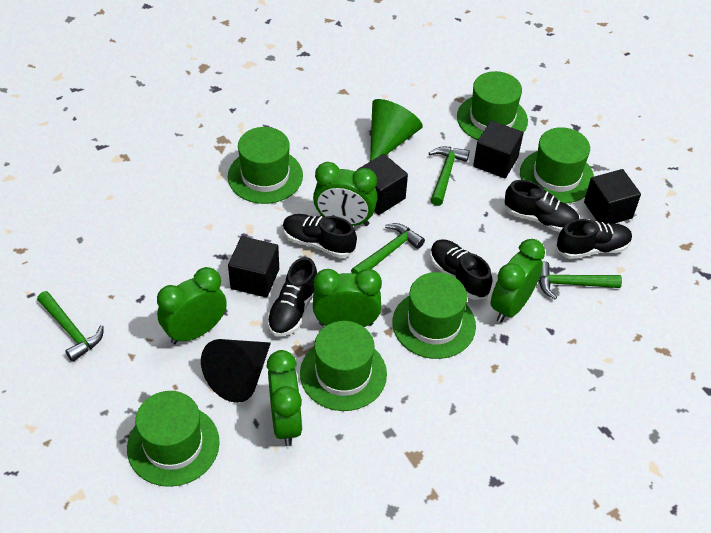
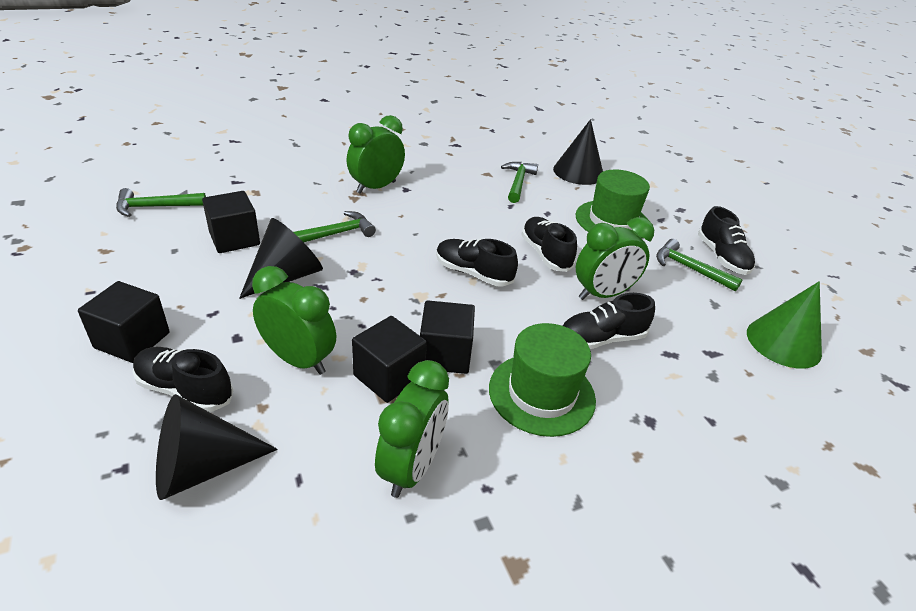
black cone: 1 -> 3
green clock: 5 -> 4
green hat: 6 -> 2

